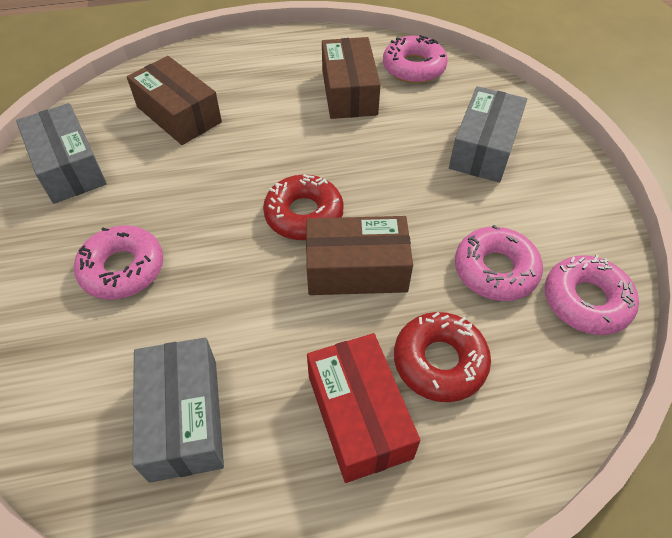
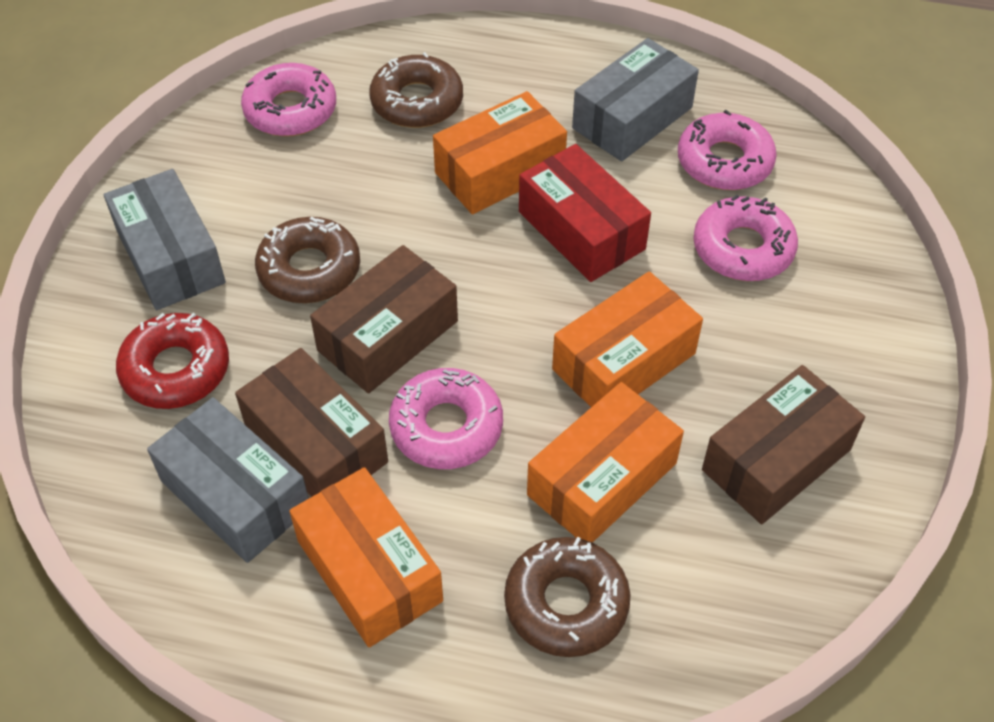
brown donut: 0 -> 3
orange box: 0 -> 4
red donut: 2 -> 1

